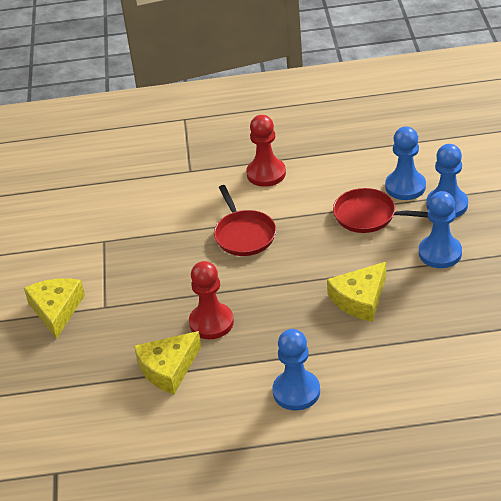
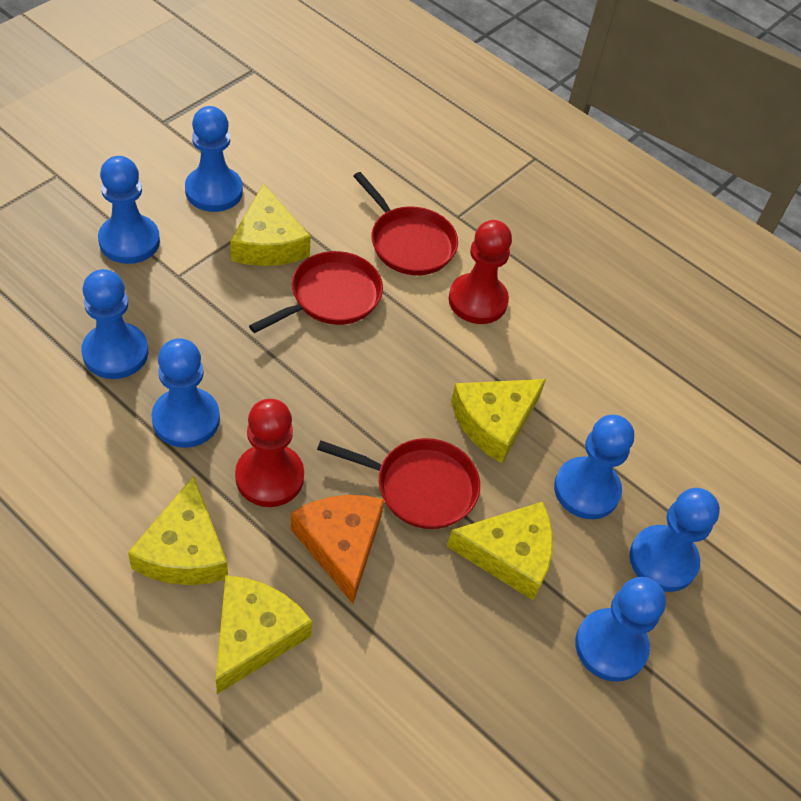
blue pawn: 4 -> 7
orange cheese: 0 -> 1
red pan: 2 -> 3
yellow cheese: 3 -> 5

